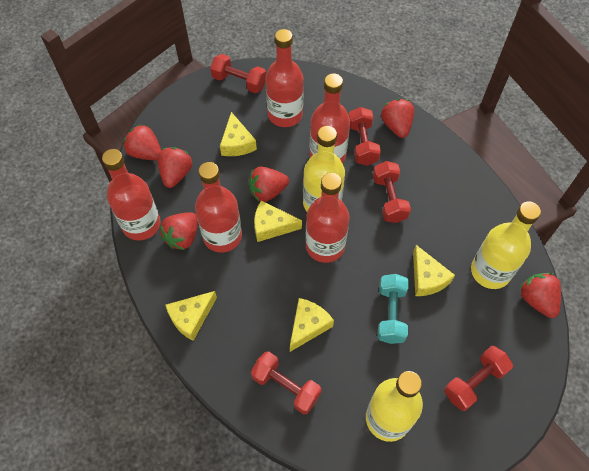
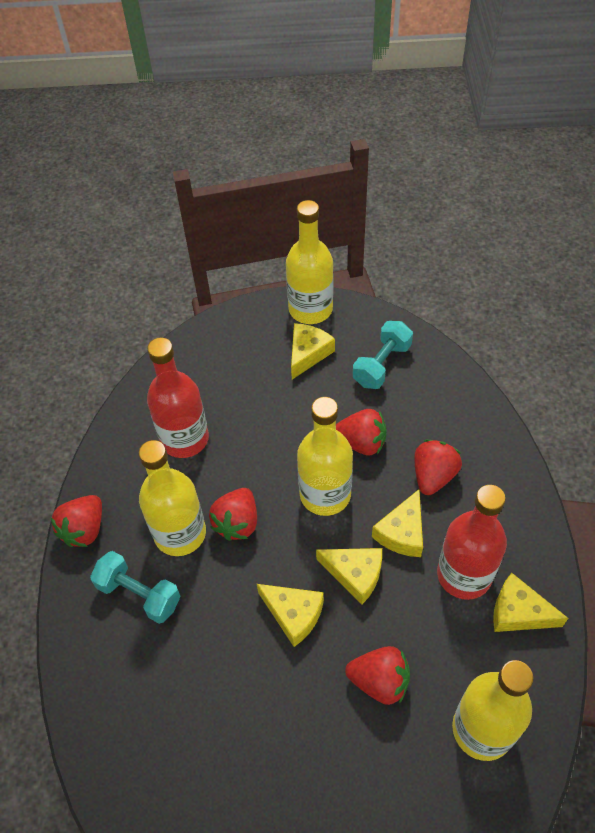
red bottle: 5 -> 2
red dumbbell: 5 -> 0
red strawberry: 6 -> 5
turquoise dumbbell: 1 -> 2
yellow bottle: 3 -> 4

